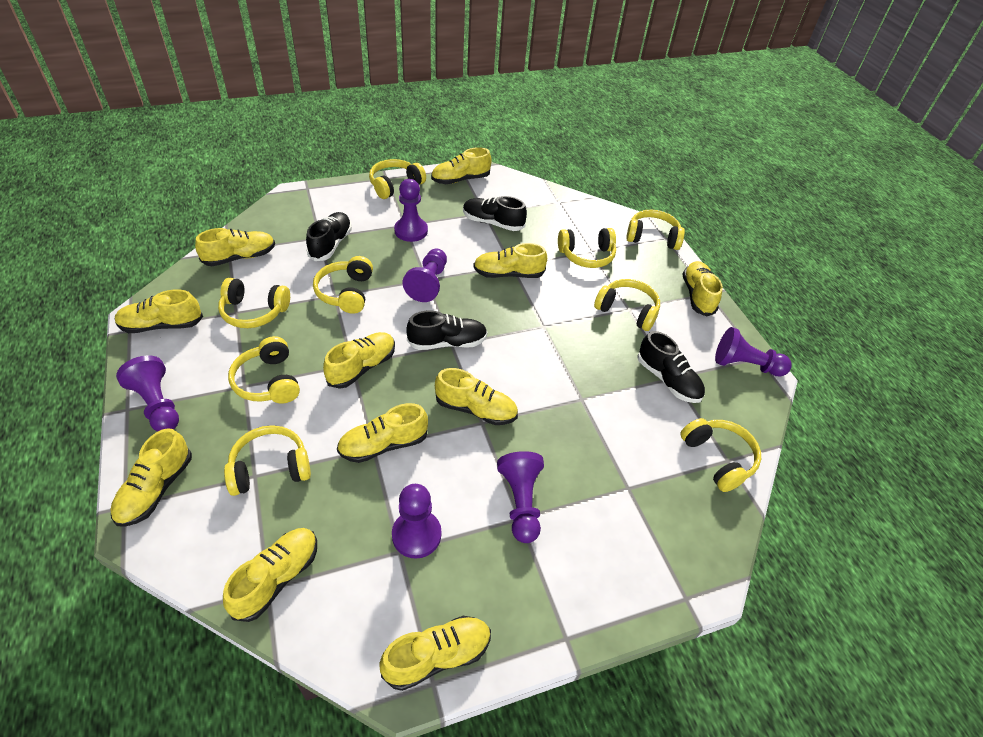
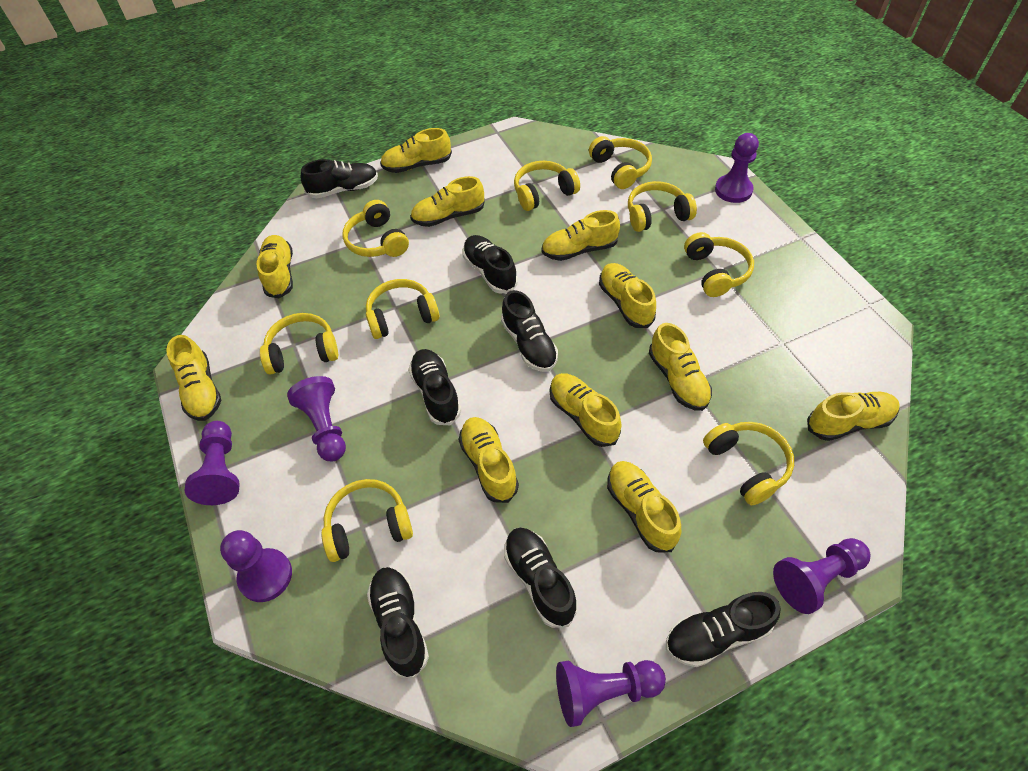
black shoe: 4 -> 7

